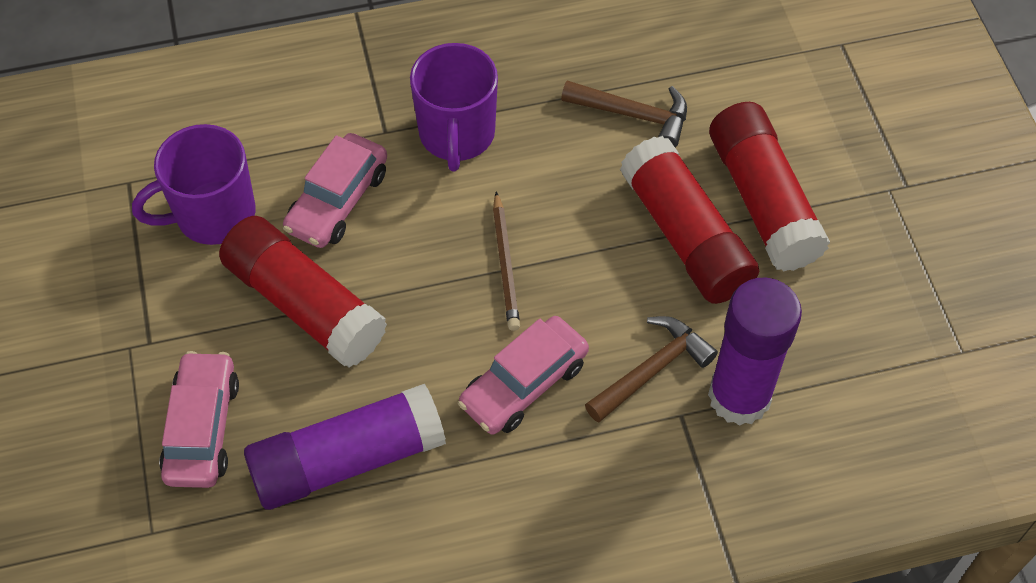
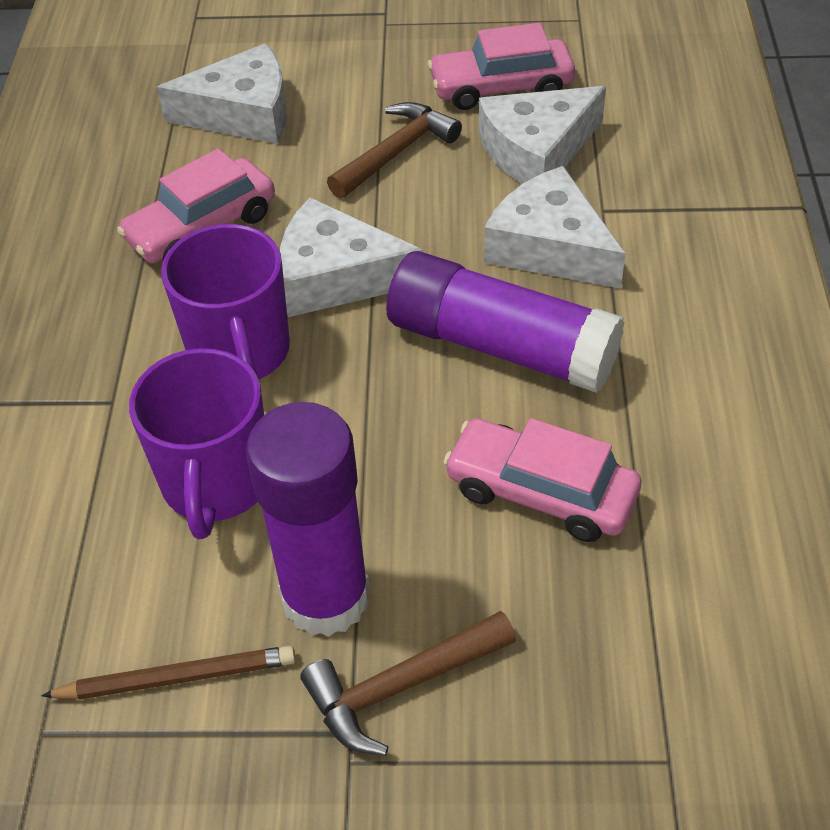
red glue stick: 3 -> 0
white cheese: 0 -> 4

